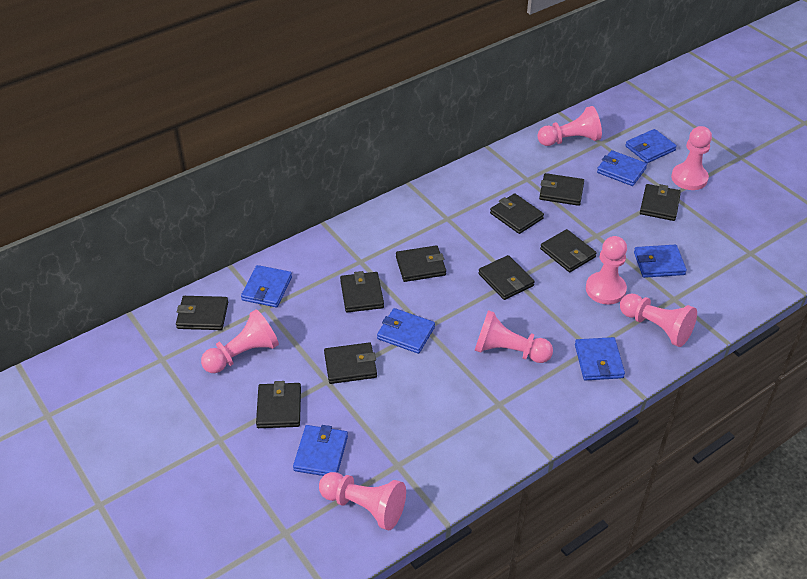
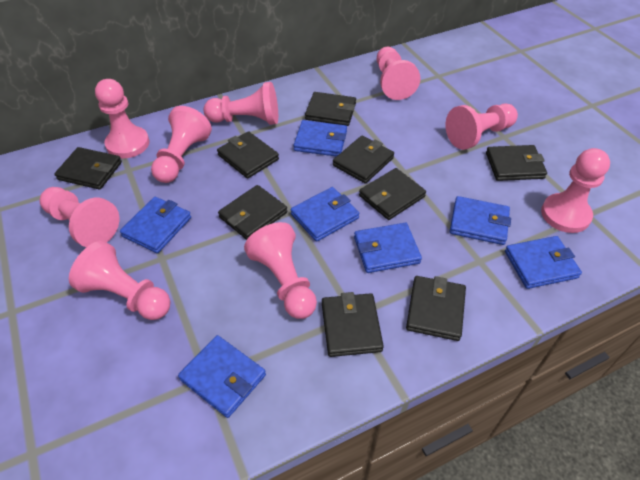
black wallet: 10 -> 9
pink pawn: 7 -> 9

